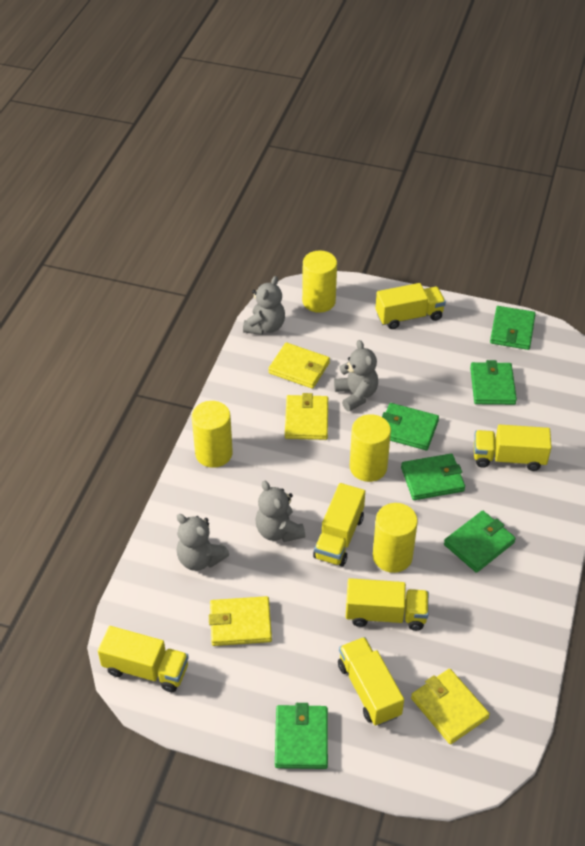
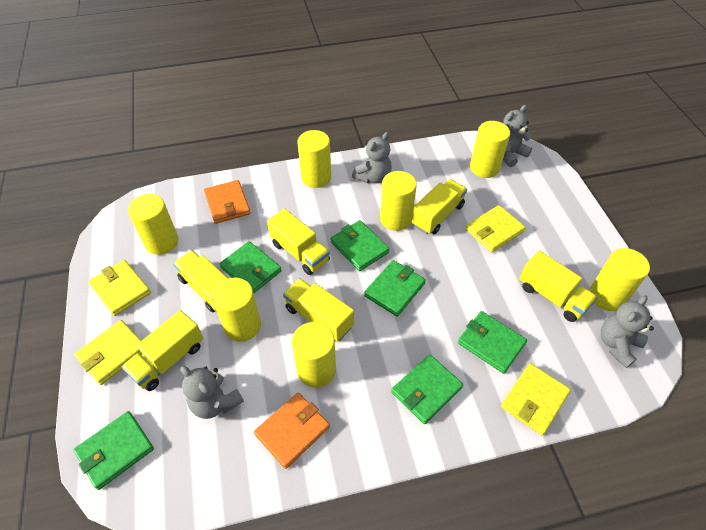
orange wallet: 0 -> 2
yellow cylinder: 4 -> 7

